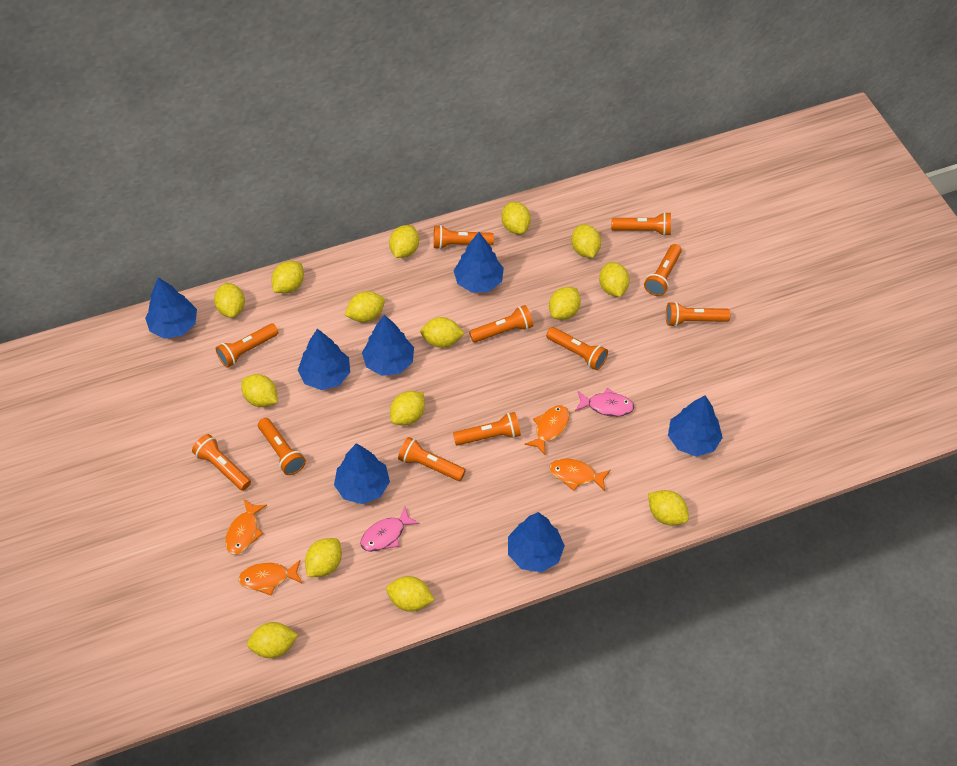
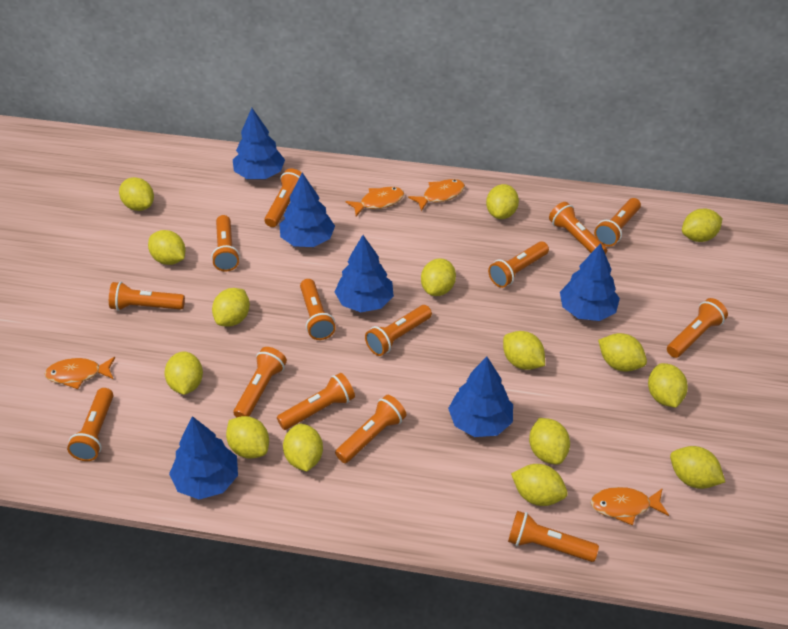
blue tree: 7 -> 6
orange flashlight: 11 -> 14
pink fish: 2 -> 0

